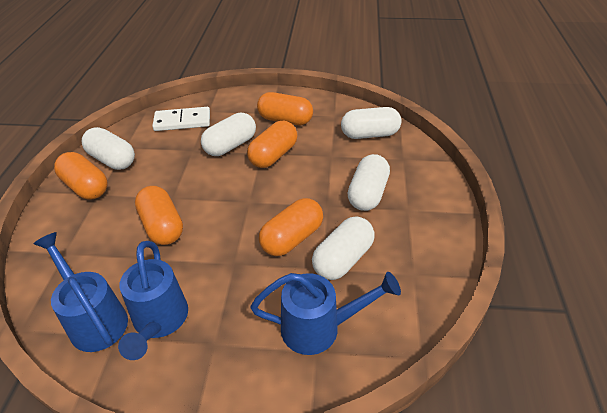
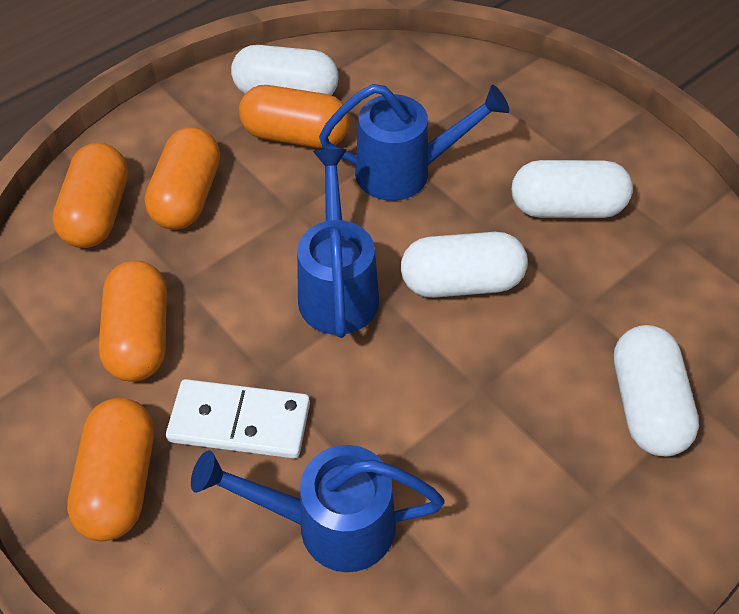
white capsule: 5 -> 4

